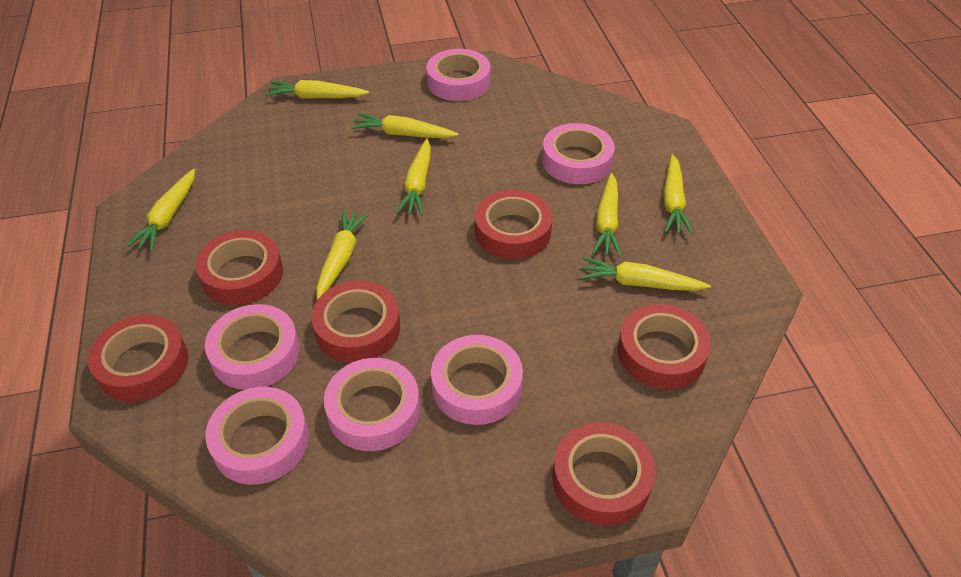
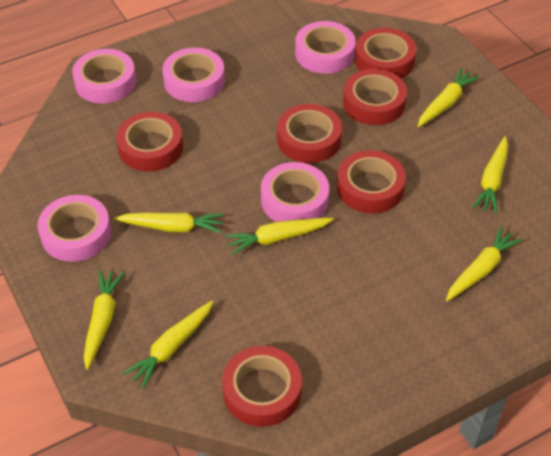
pink tape: 6 -> 5
yellow carrot: 8 -> 7

